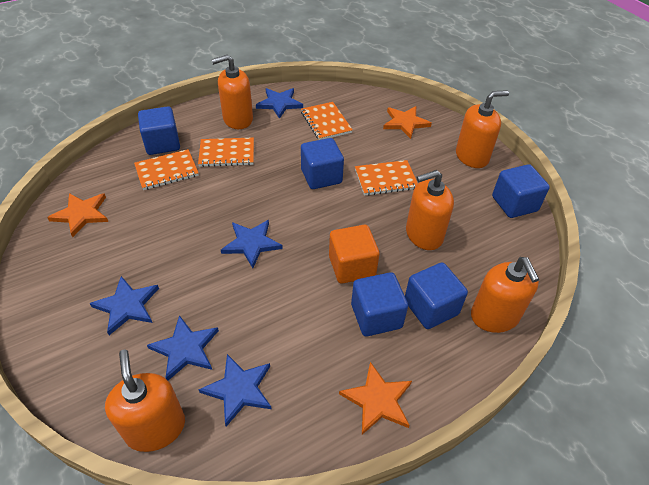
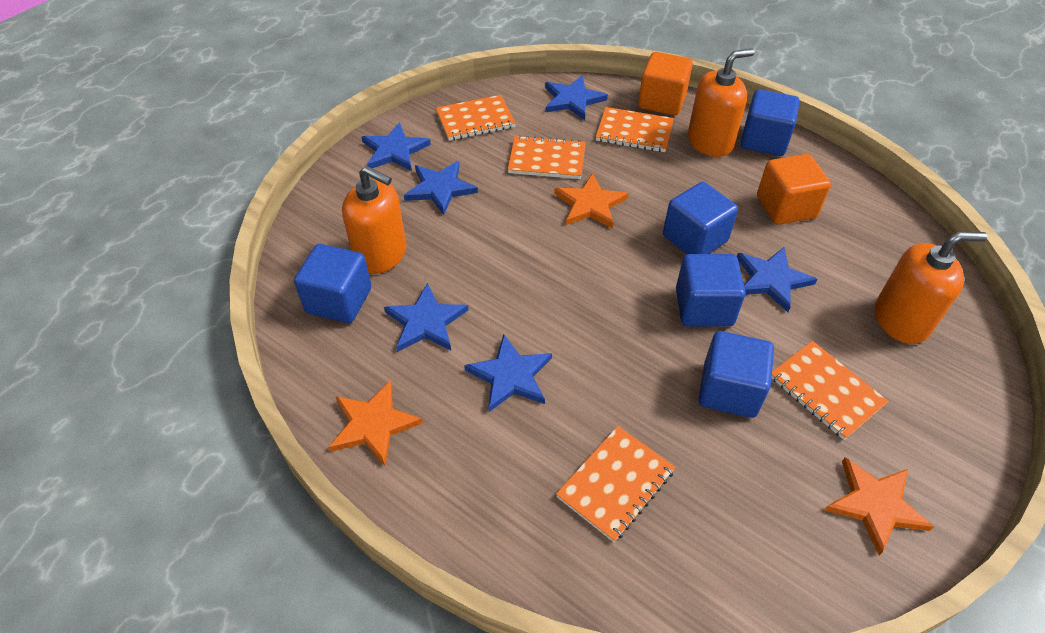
blue star: 5 -> 6
orange cube: 1 -> 2
orange notebook: 4 -> 5
orange soap dispenser: 5 -> 3

